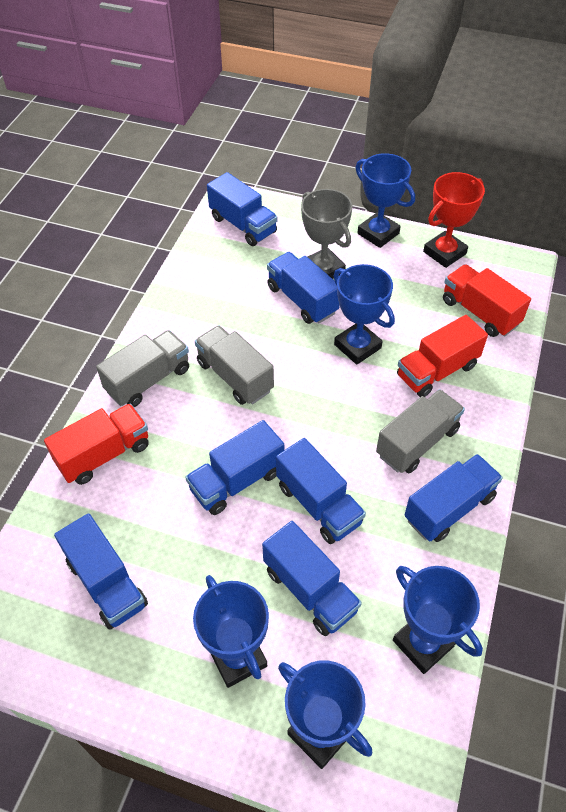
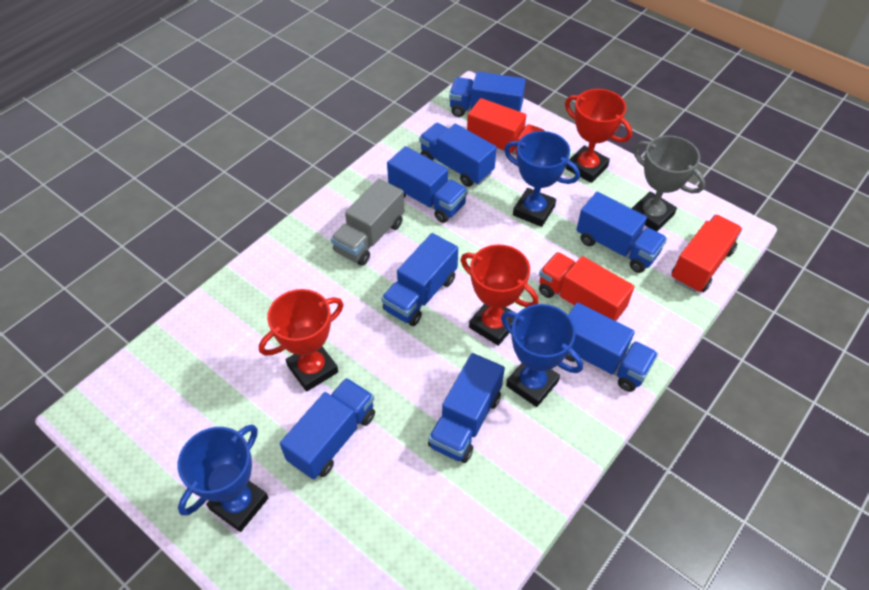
blue trophy: 5 -> 3
blue truck: 7 -> 8
grey truck: 3 -> 1
red trophy: 1 -> 3

